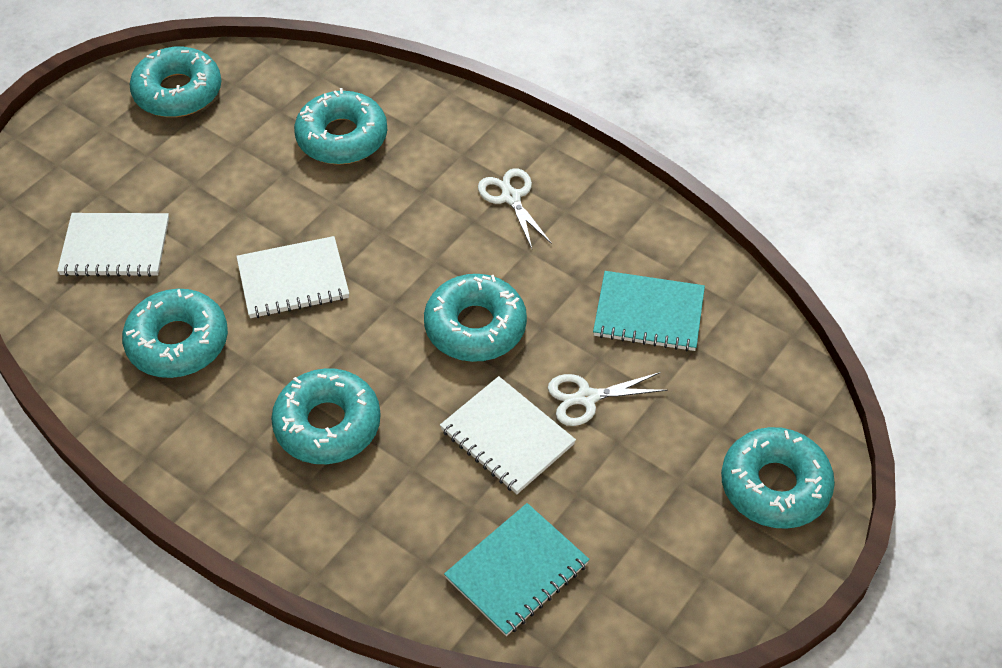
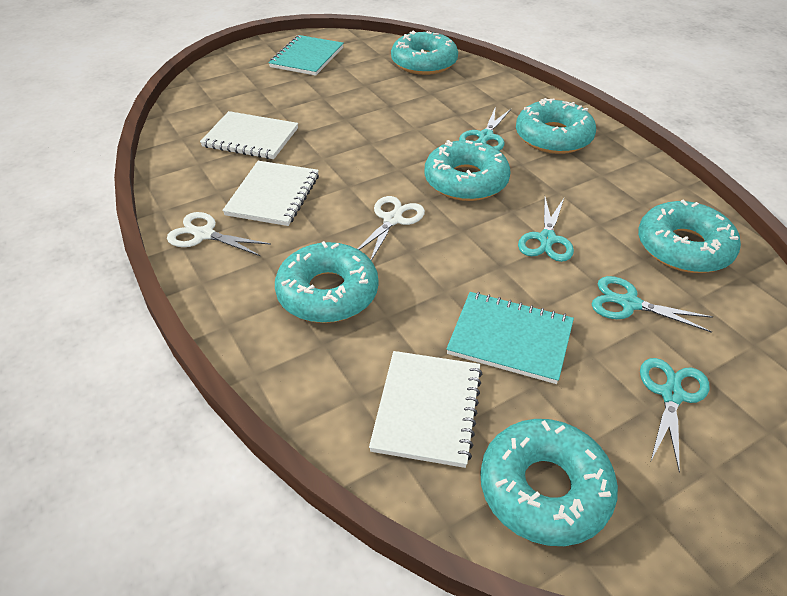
turquoise scissors: 0 -> 4

